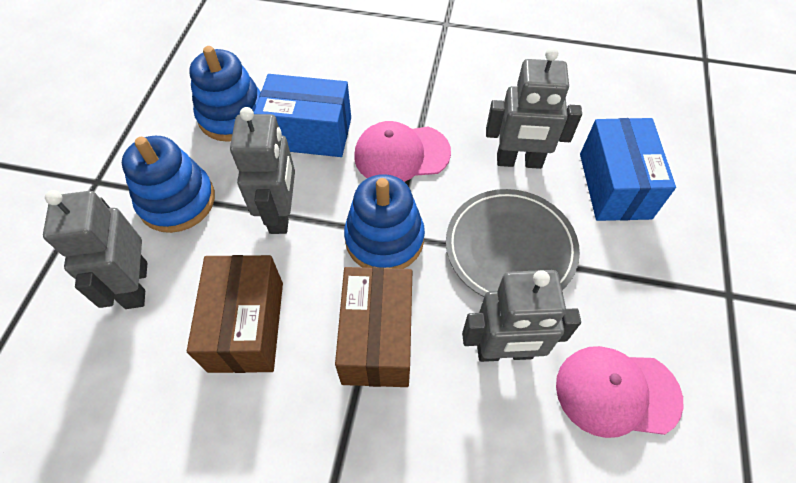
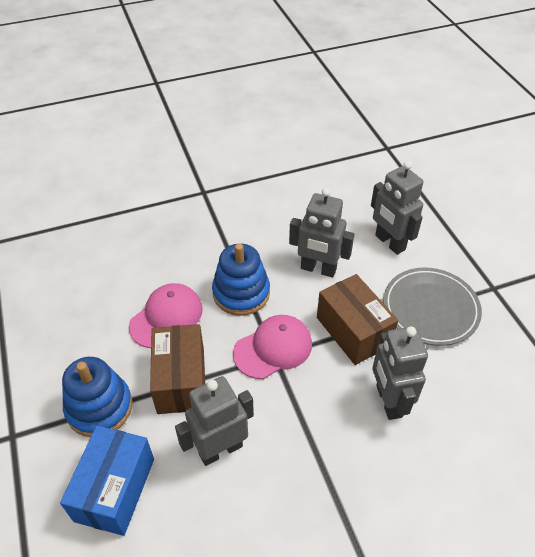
blue box: 2 -> 1
blue stacking toy: 3 -> 2

